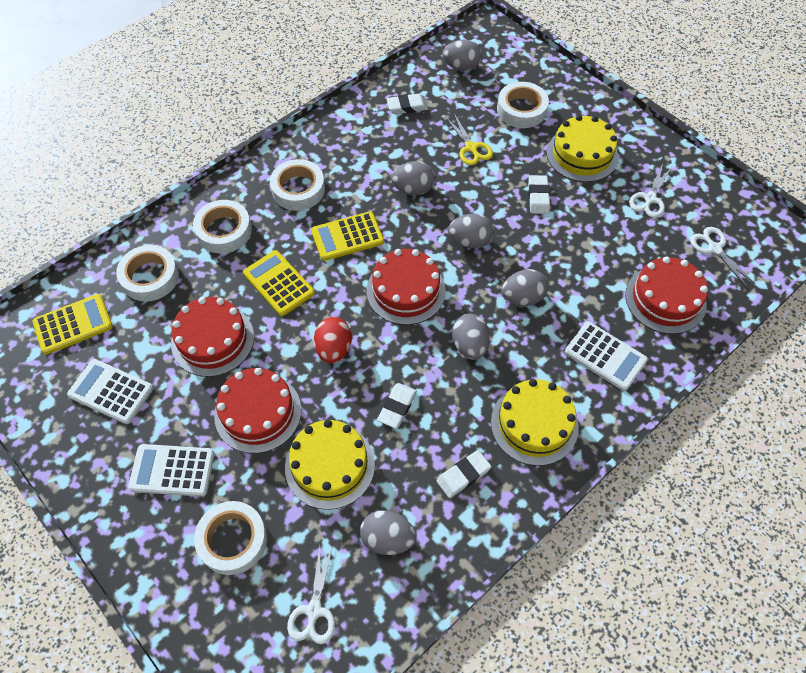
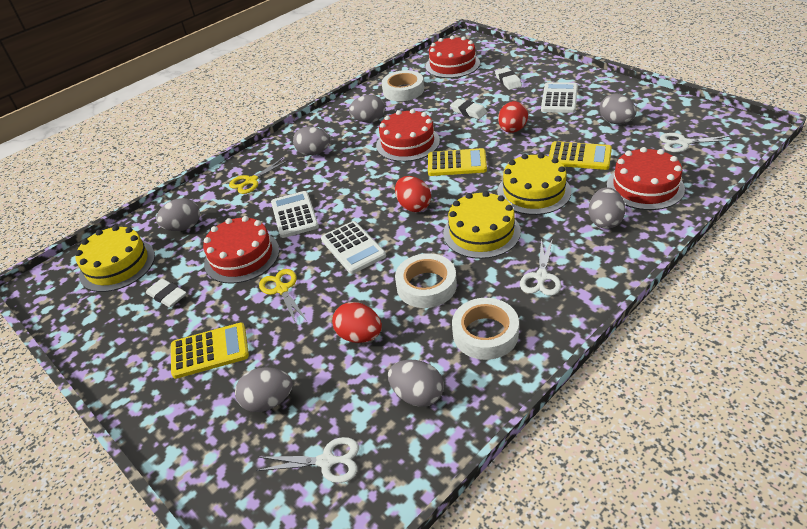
grey egg: 6 -> 7
red egg: 1 -> 3
white eraser: 4 -> 3
white tape: 5 -> 3
yellow scissors: 1 -> 2

